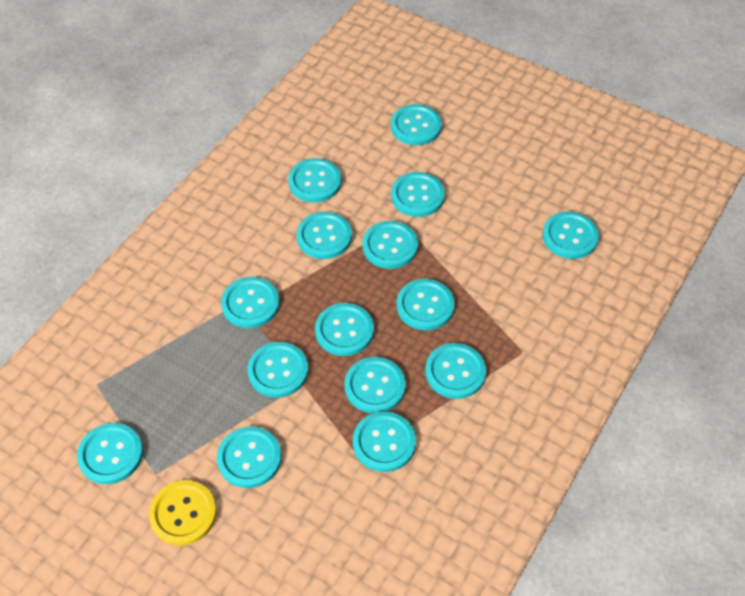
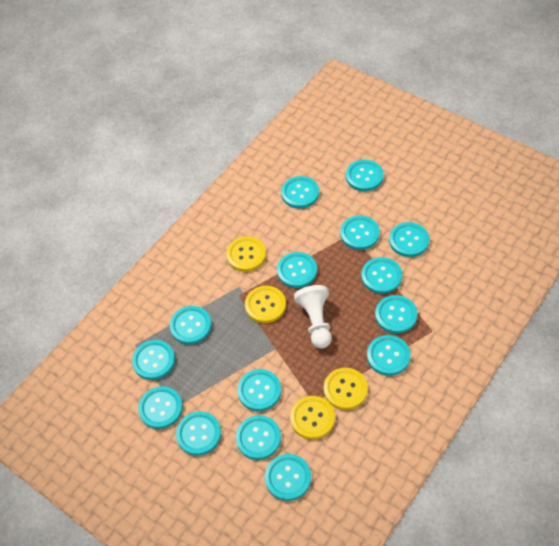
white pawn: 0 -> 1
yellow button: 1 -> 4

